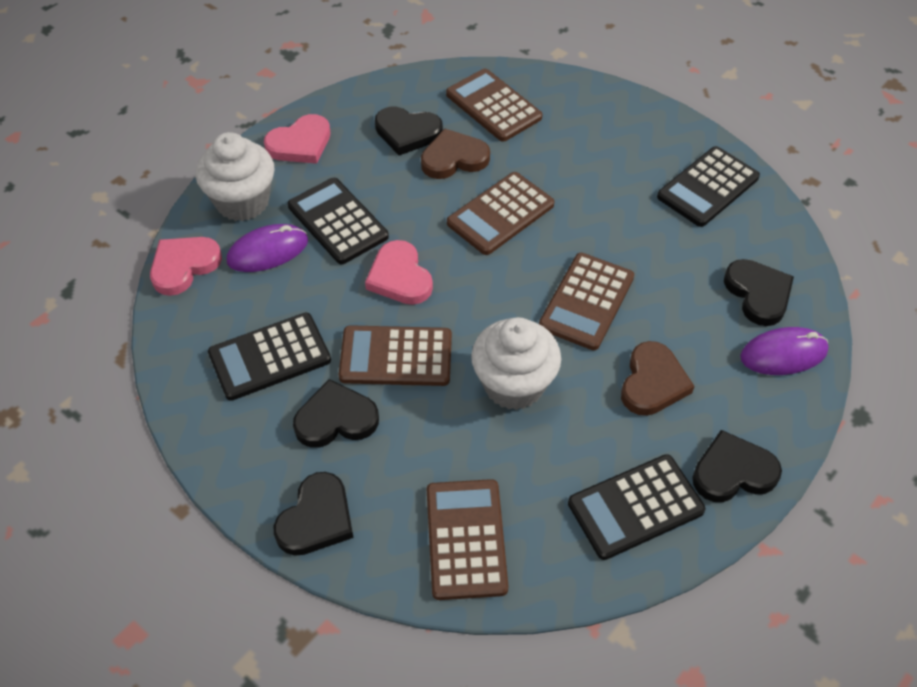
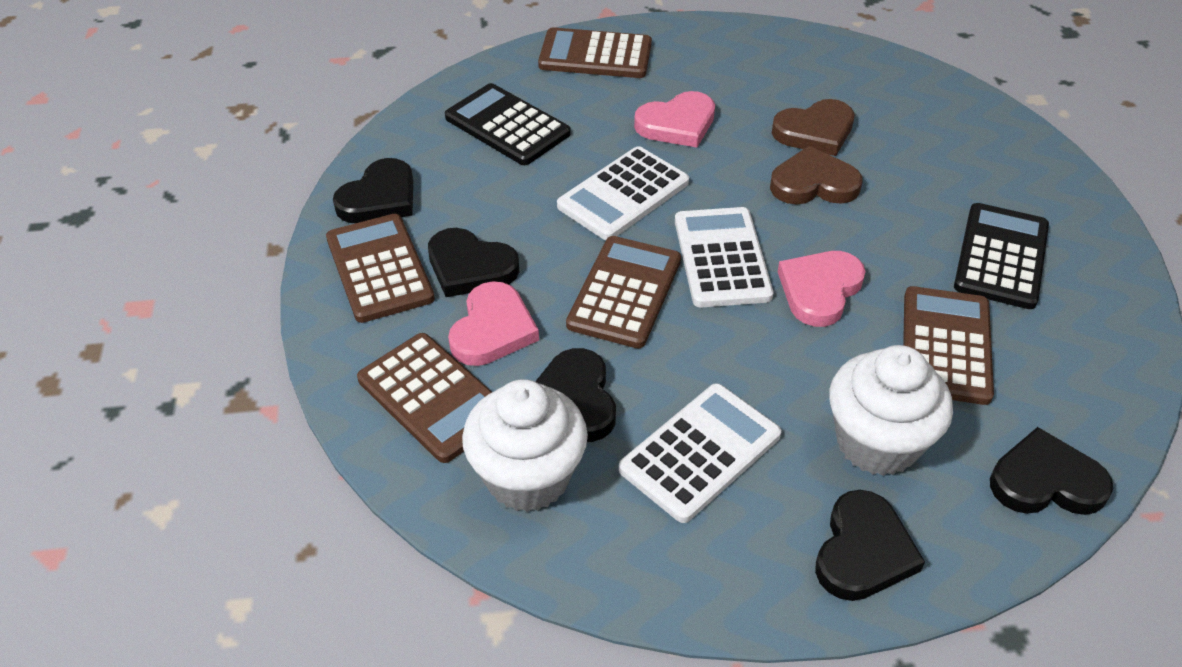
black calculator: 4 -> 2
purple mouse: 2 -> 0
white calculator: 0 -> 3

